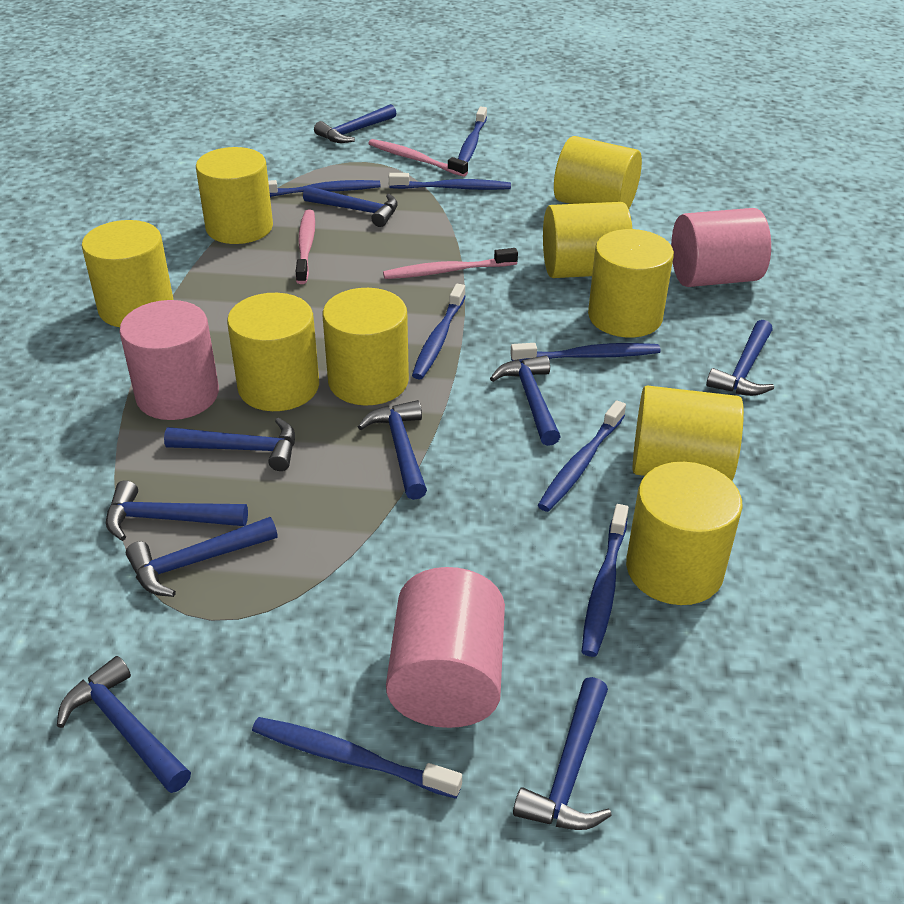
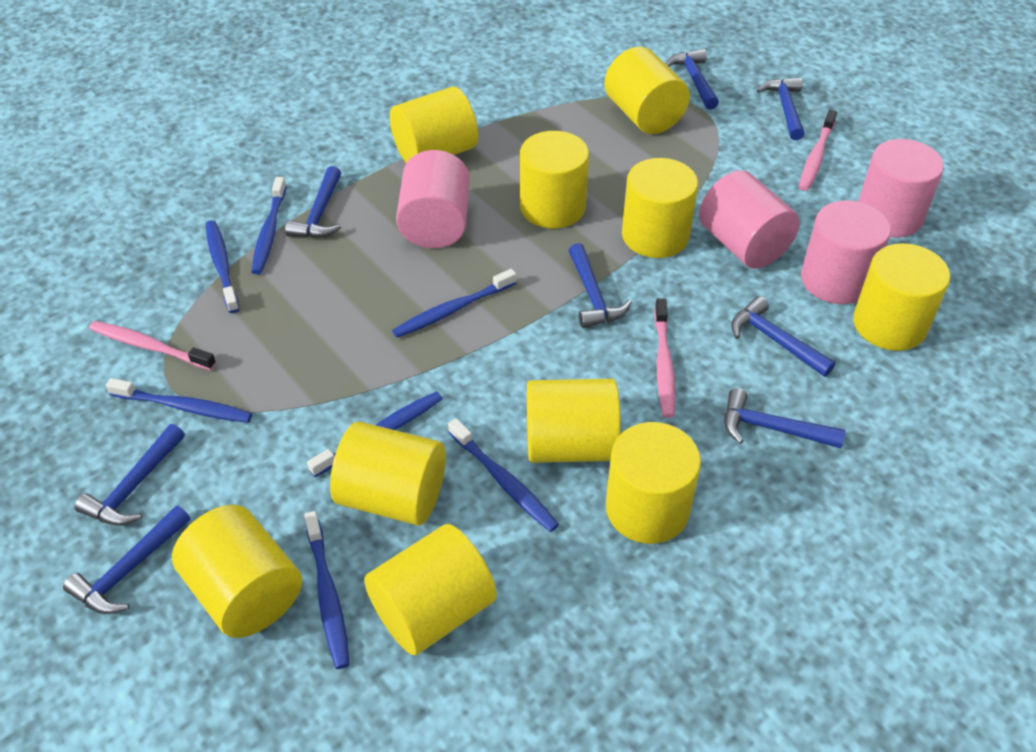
blue hammer: 10 -> 8
blue toothbrush: 8 -> 7
pink cylinder: 3 -> 4
yellow cylinder: 9 -> 10

